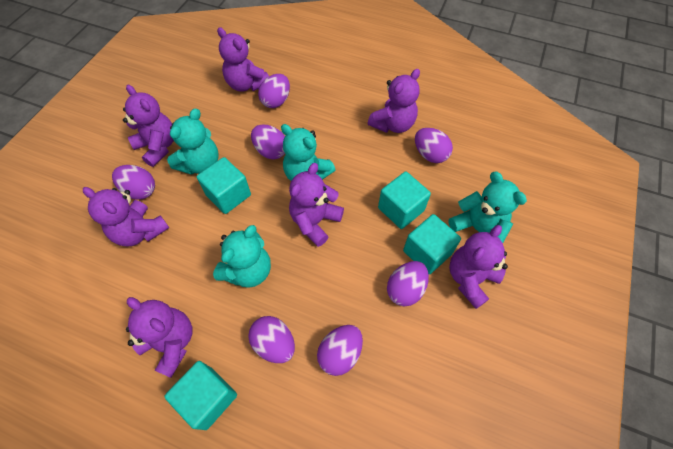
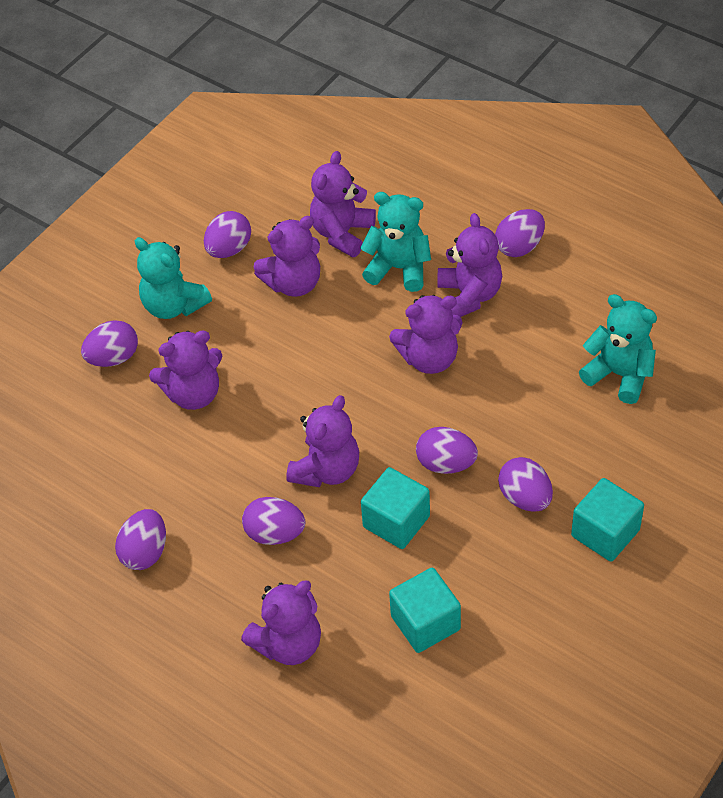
turquoise cube: 4 -> 3
turquoise teddy bear: 4 -> 3

